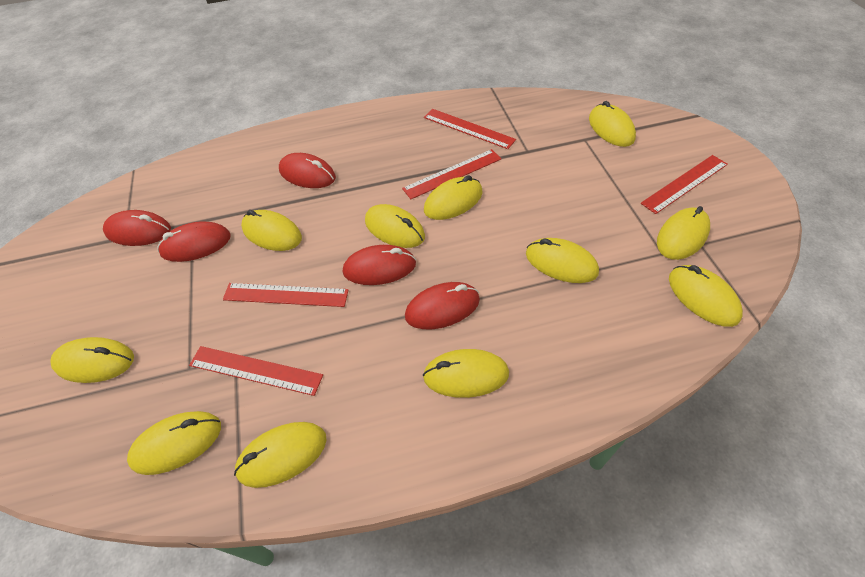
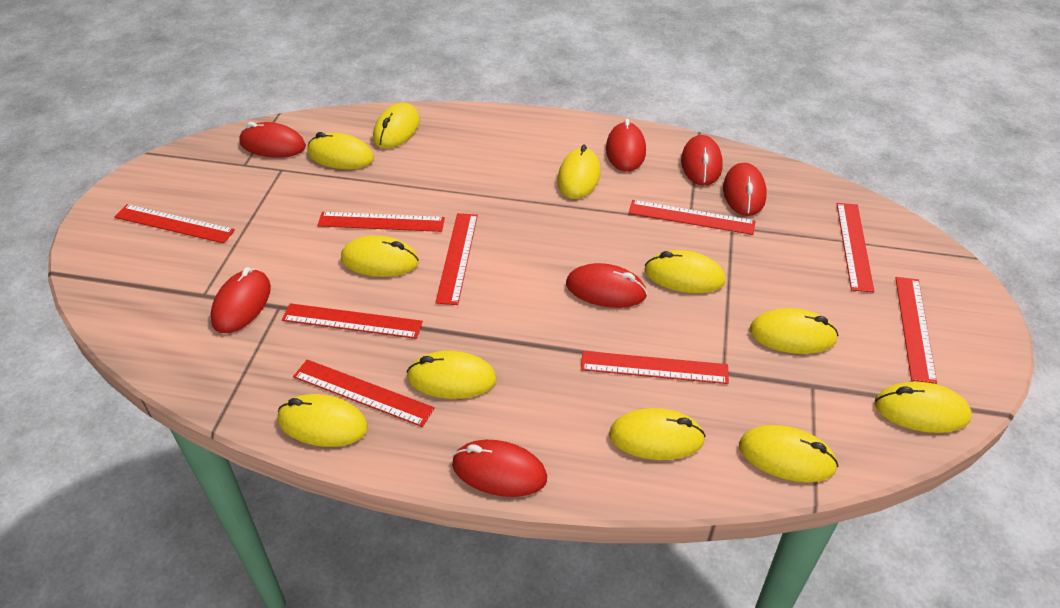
red mouse: 5 -> 7
red ruler: 5 -> 9

